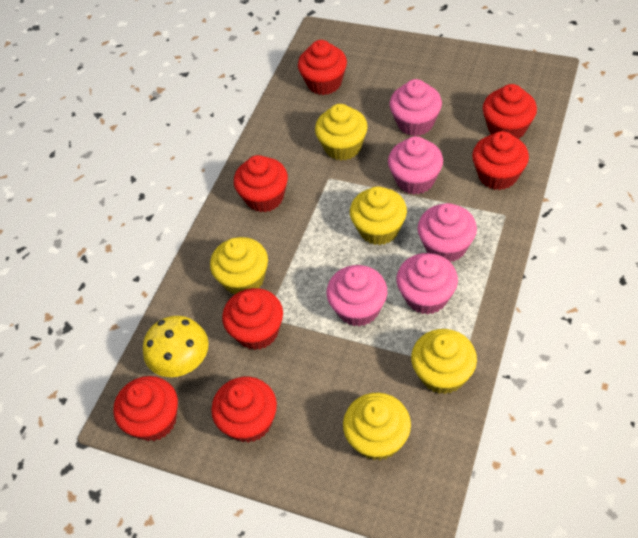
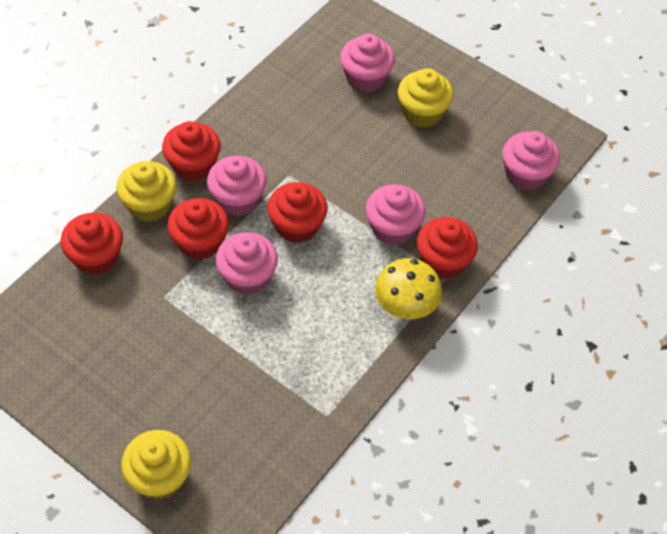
red cupcake: 7 -> 5
yellow cupcake: 5 -> 3

